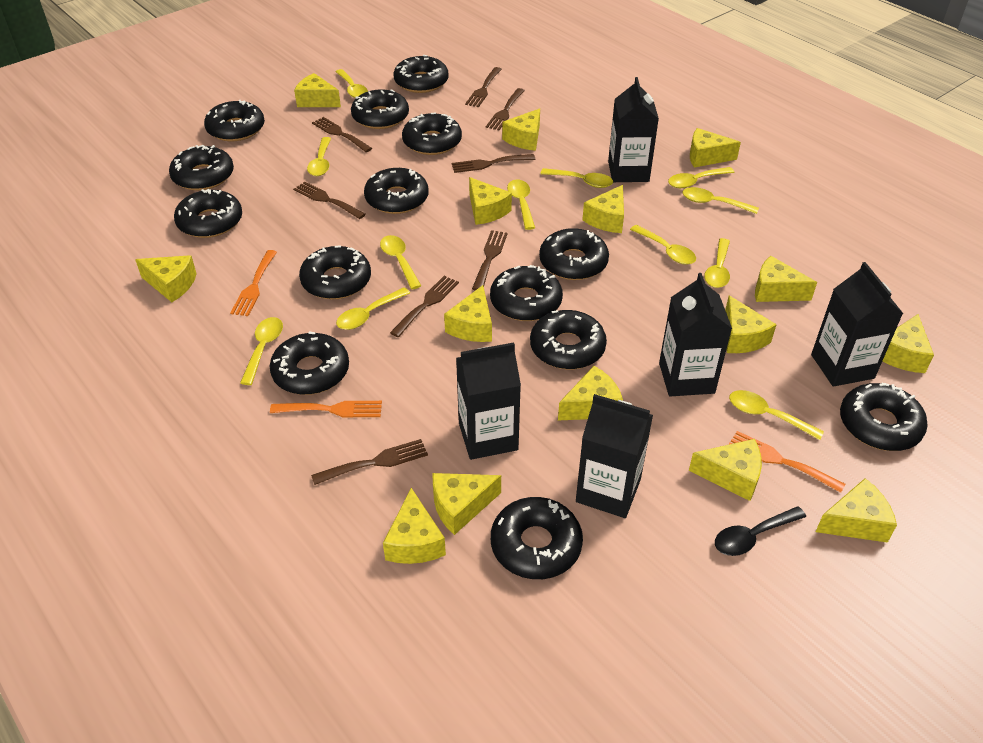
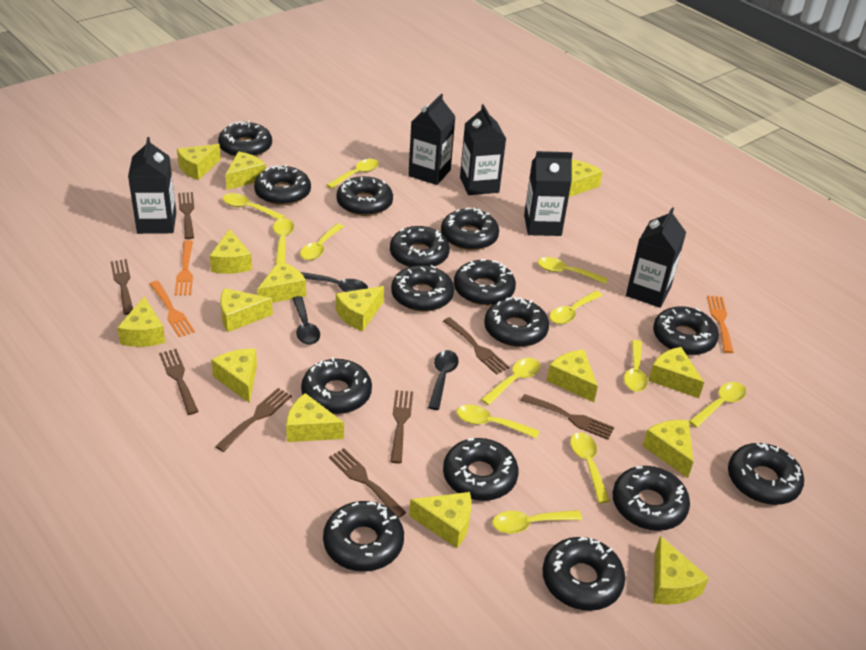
black donut: 14 -> 15
black spoon: 1 -> 3

